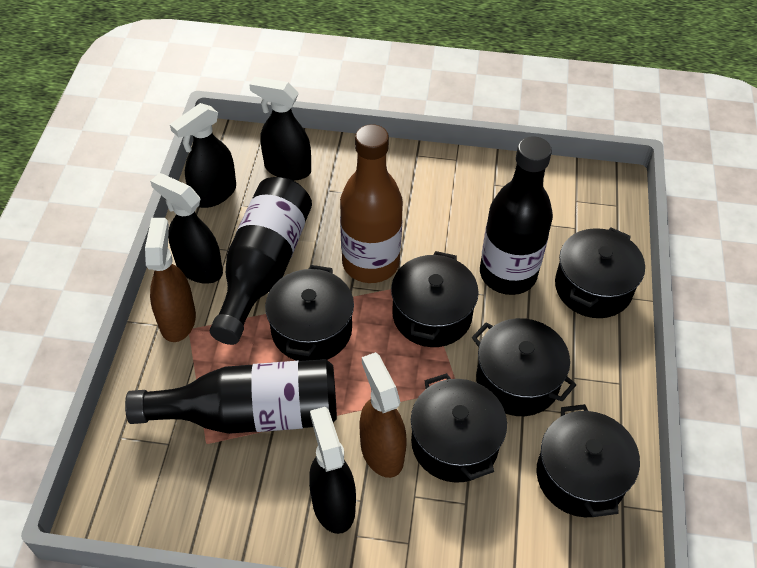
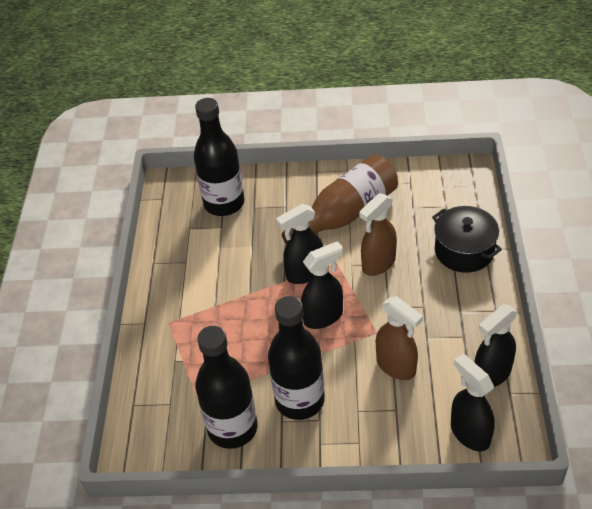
black pot: 6 -> 1

